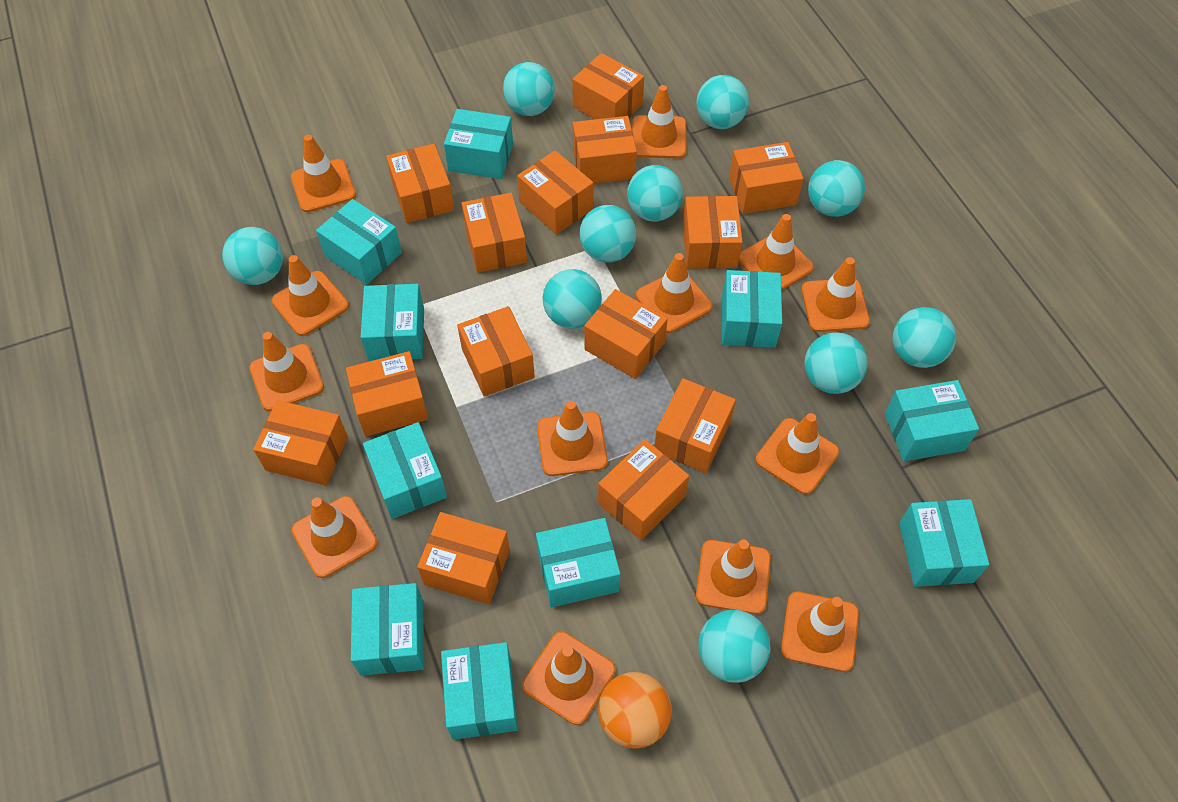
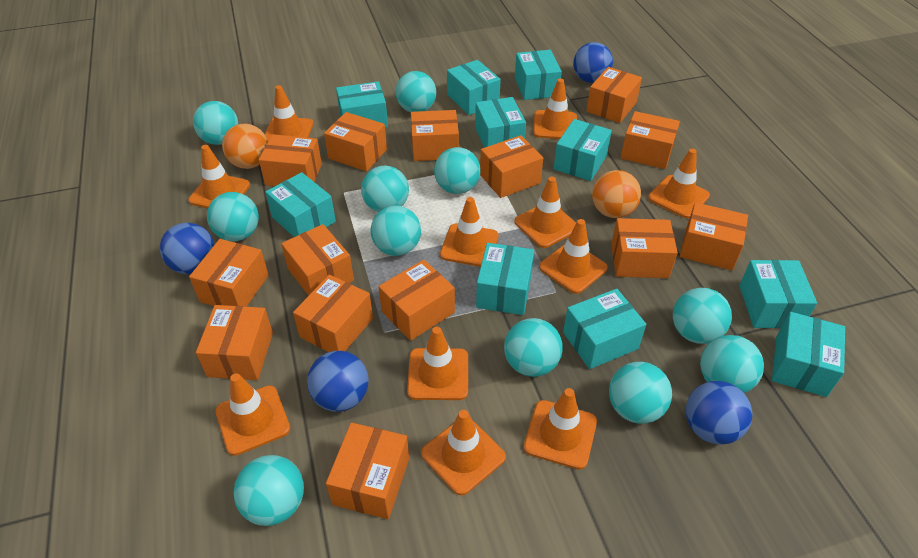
blue ball: 0 -> 4
orange ball: 1 -> 2
orange traffic cone: 13 -> 11
turquoise ball: 10 -> 11

